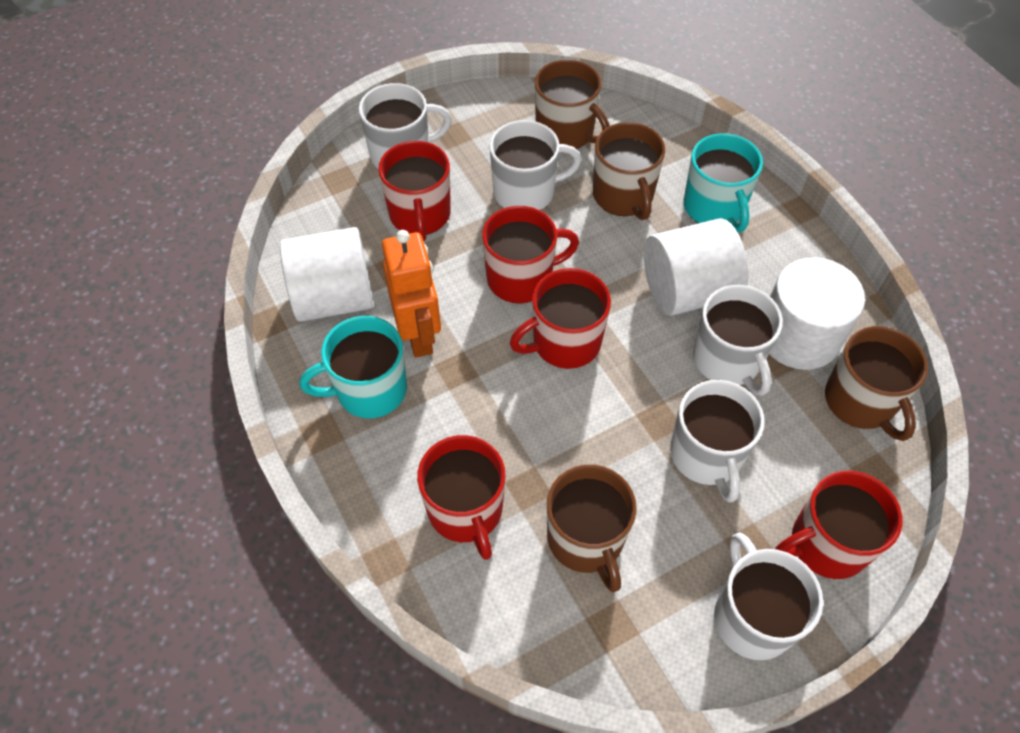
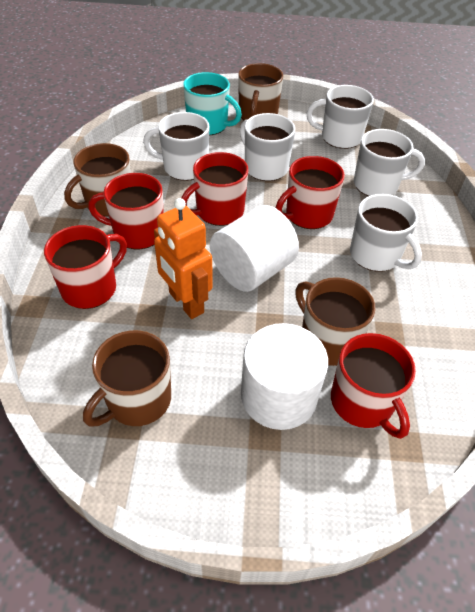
turquoise mug: 2 -> 1
white cylinder: 3 -> 2

